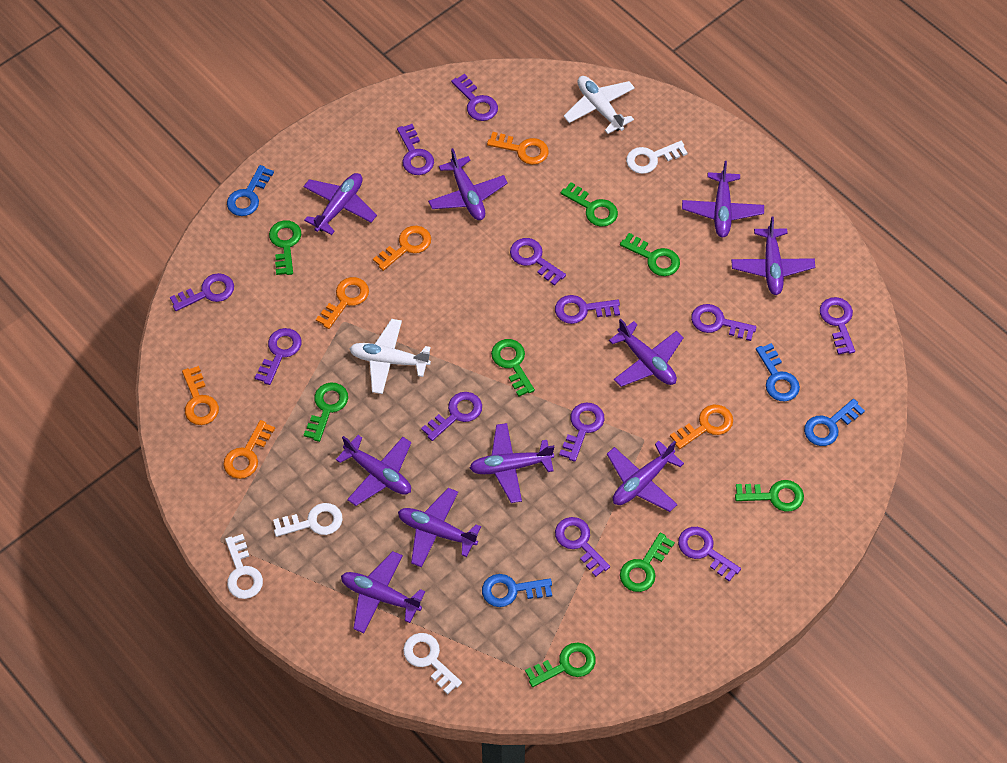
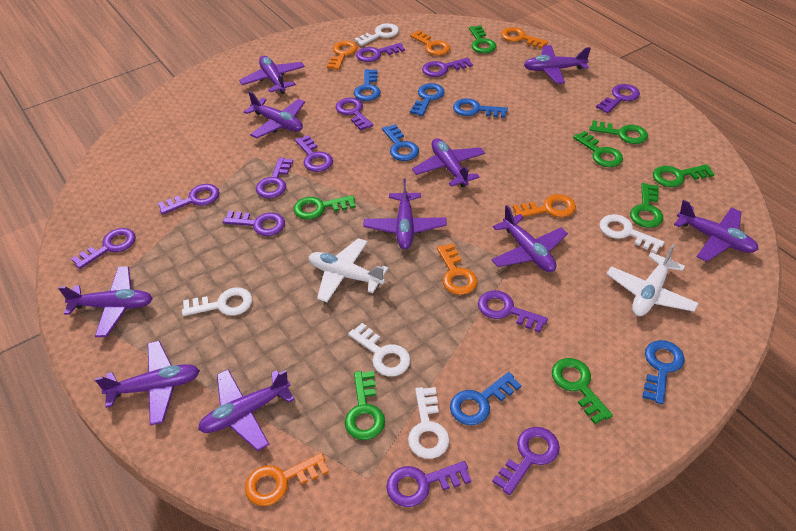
blue key: 4 -> 6
white key: 4 -> 5

